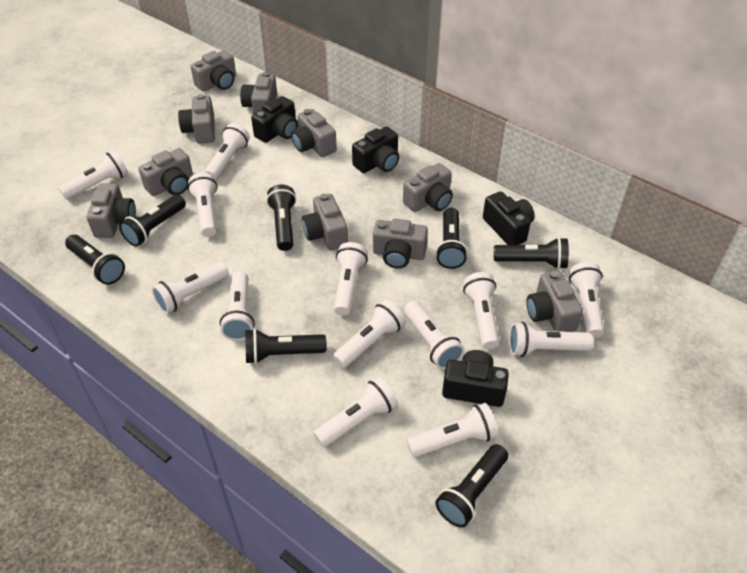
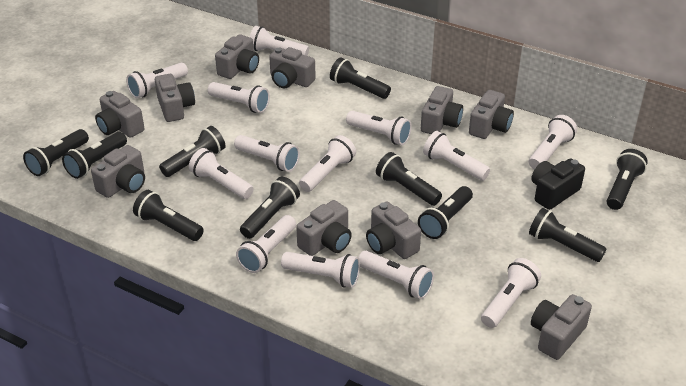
black camera: 4 -> 1
black flashlight: 7 -> 10

